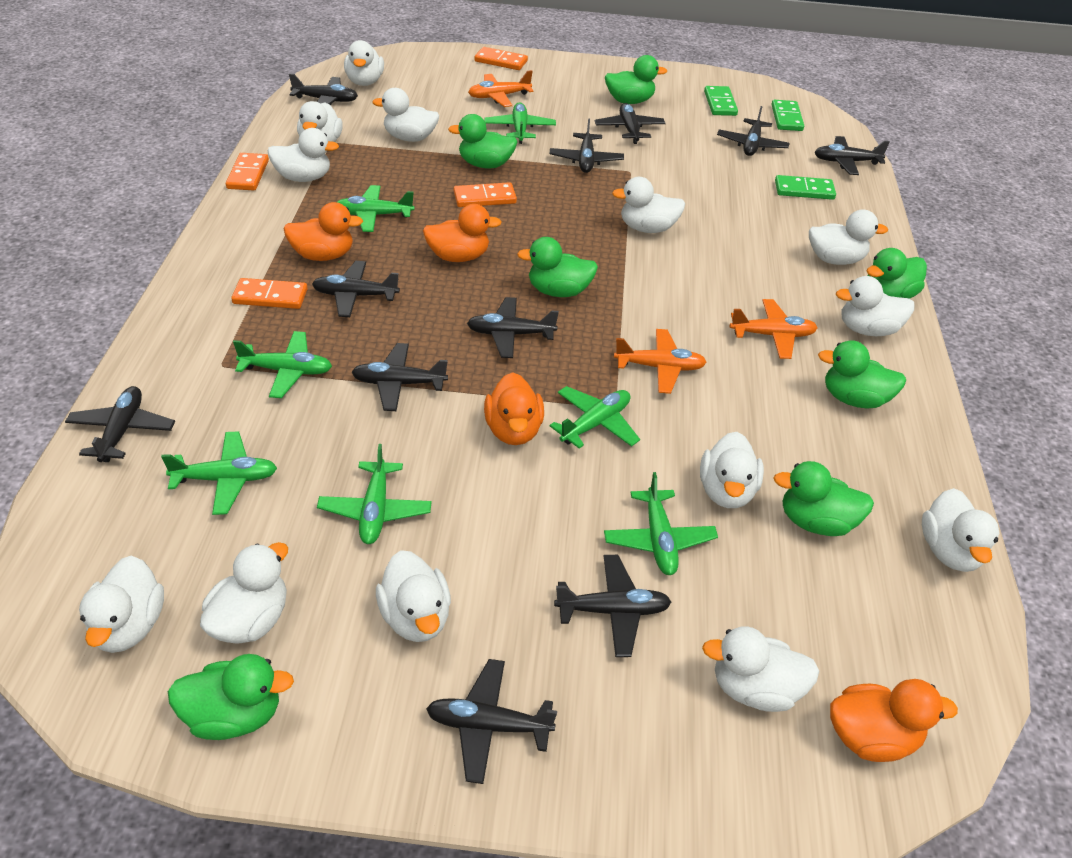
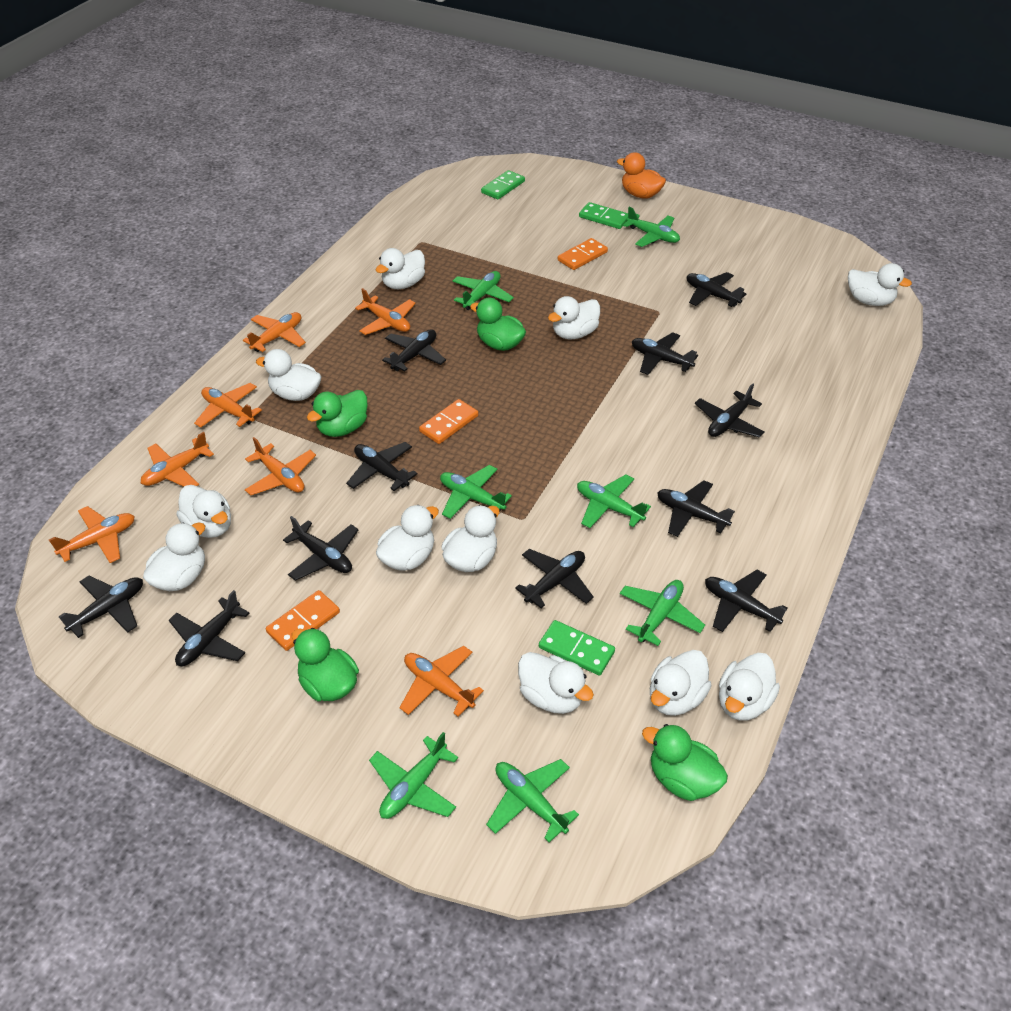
green duck: 7 -> 4
orange domino: 4 -> 3
orange duck: 4 -> 1
orange plane: 3 -> 7
white duck: 13 -> 11

